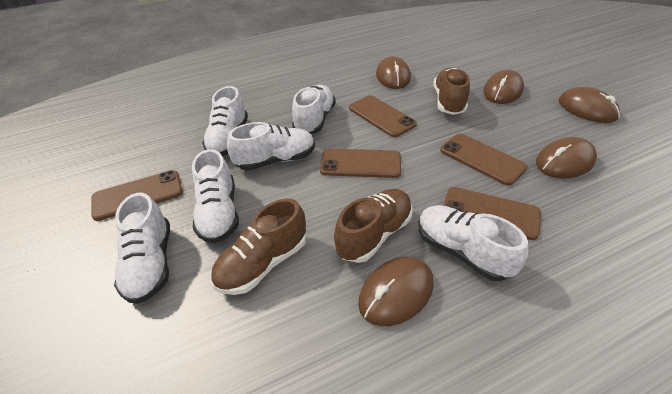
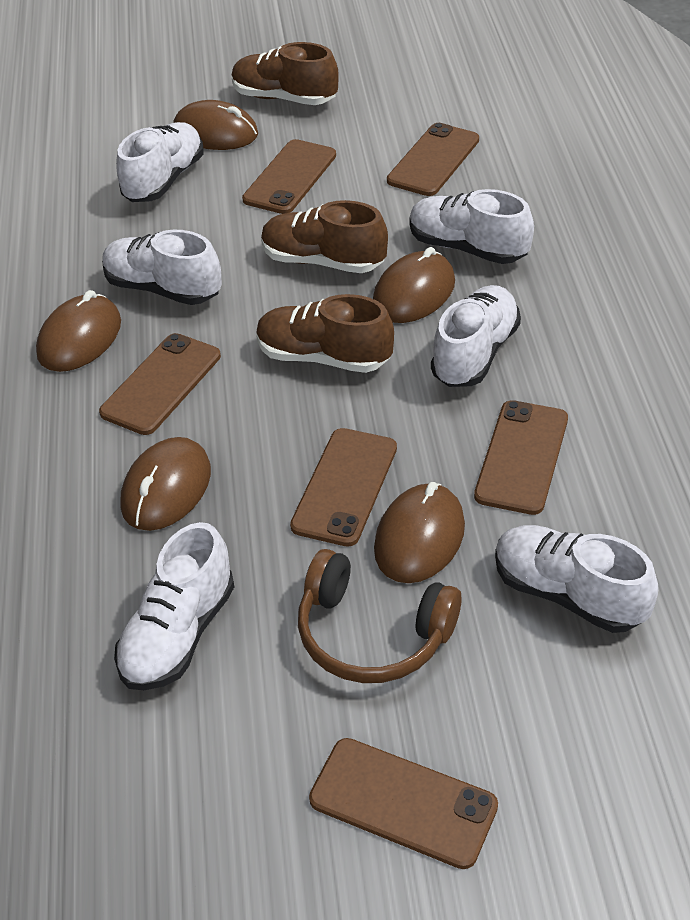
brown headphones: 0 -> 1
brown phone: 5 -> 6

